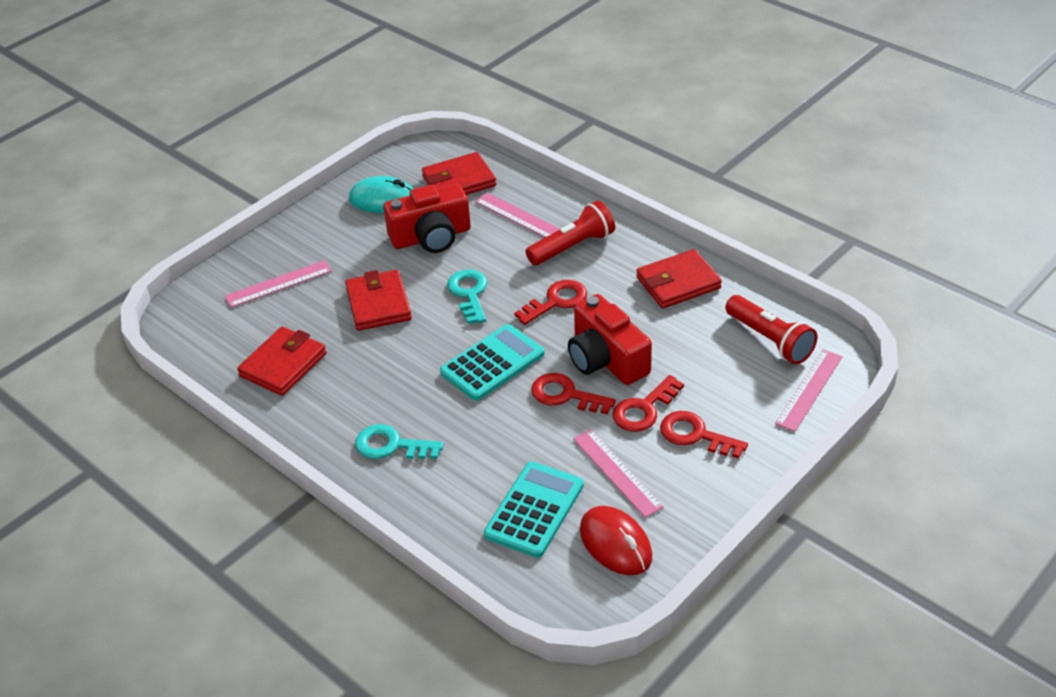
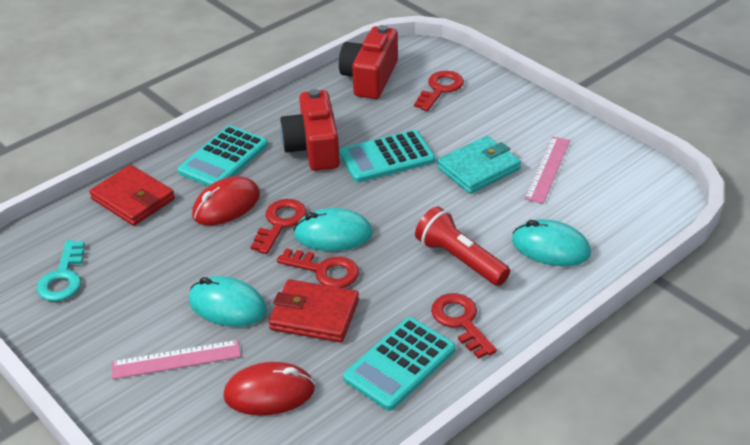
pink ruler: 4 -> 2
red flashlight: 2 -> 1
red mouse: 1 -> 2
red wallet: 4 -> 2
turquoise calculator: 2 -> 3
turquoise key: 2 -> 1
turquoise mouse: 1 -> 3
turquoise wallet: 0 -> 1

